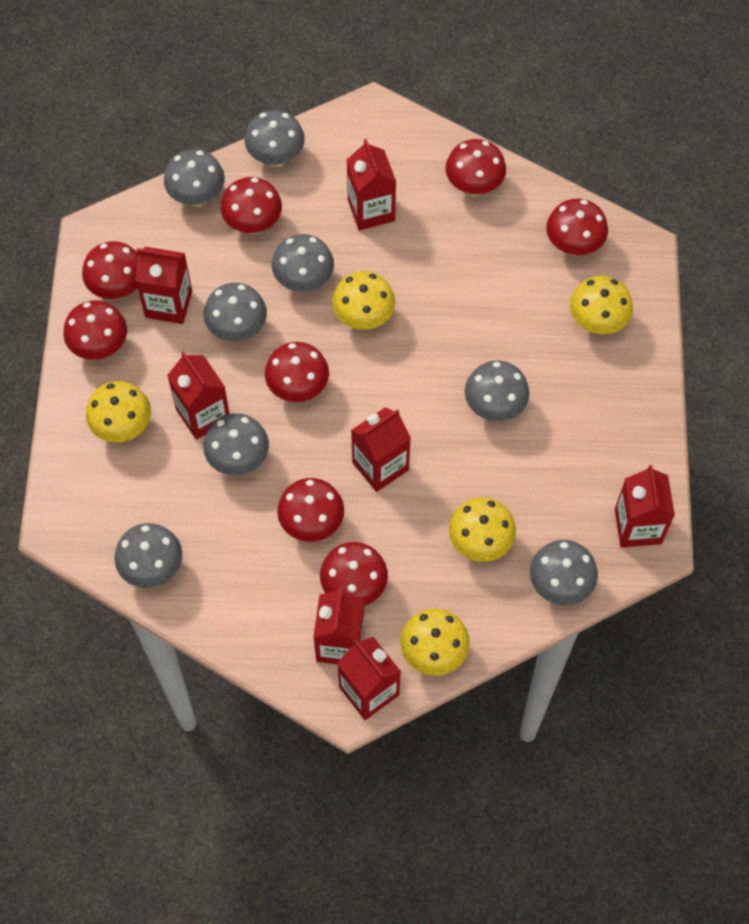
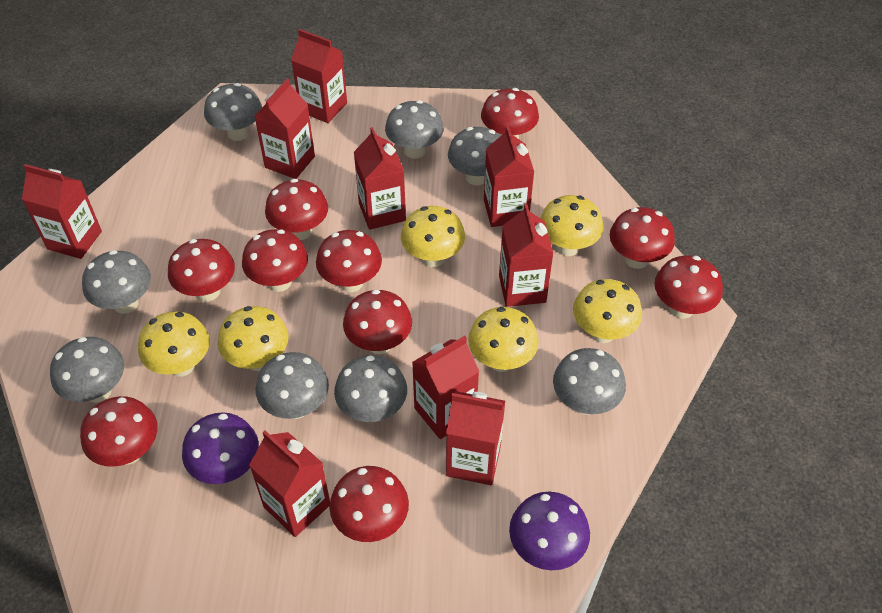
purple mushroom: 0 -> 2
red carton: 7 -> 9
red mushroom: 8 -> 10
yellow mushroom: 5 -> 6

